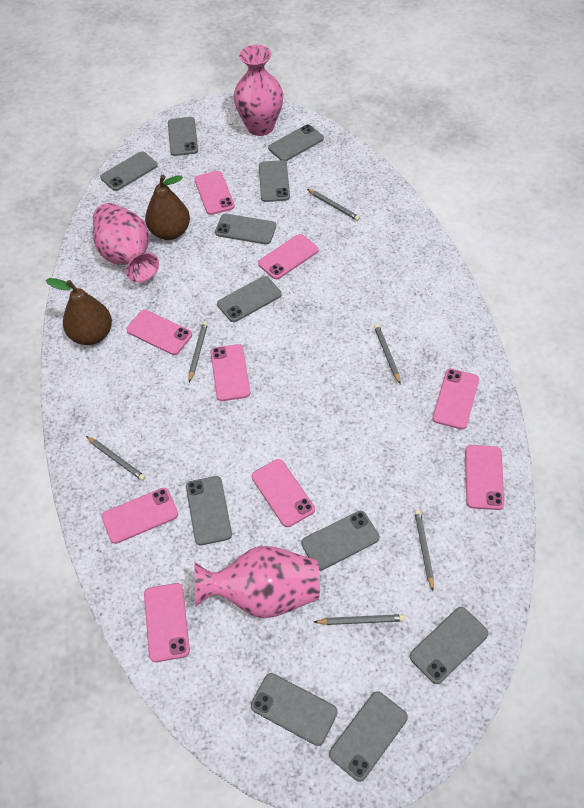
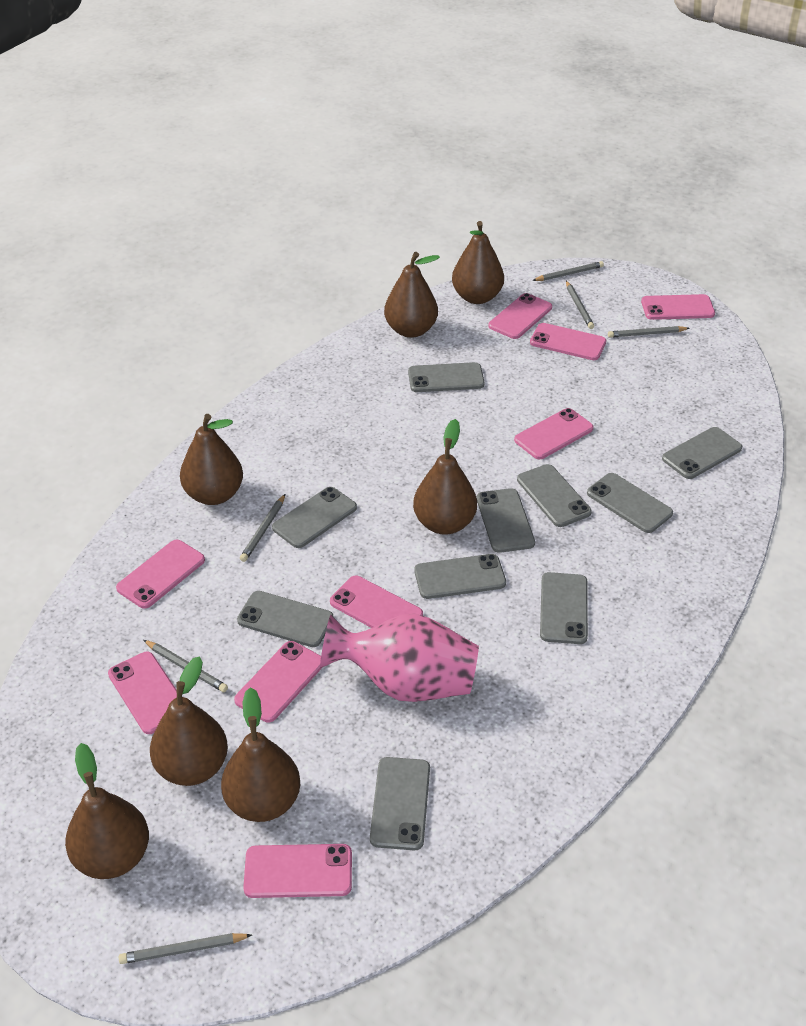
brown pear: 2 -> 7
grey phone: 11 -> 10
pink vase: 3 -> 1

